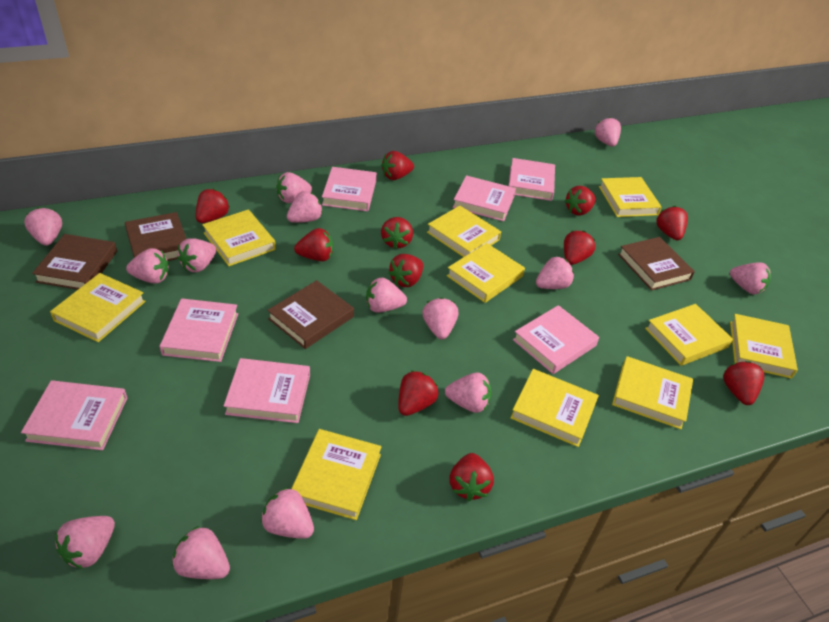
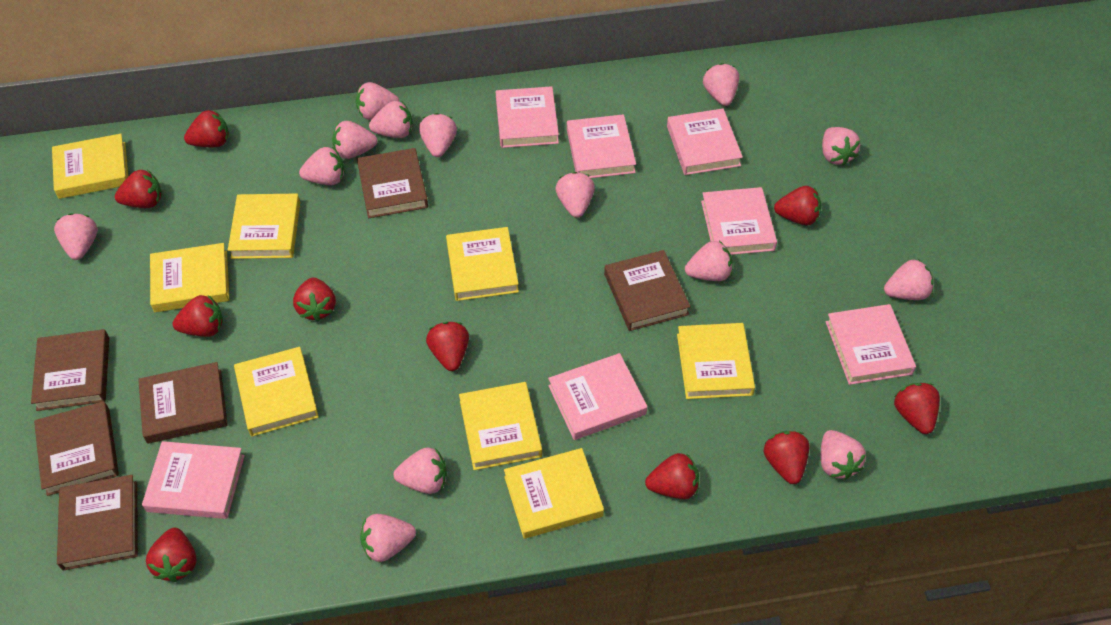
brown book: 4 -> 6
red strawberry: 11 -> 10
yellow book: 10 -> 8

